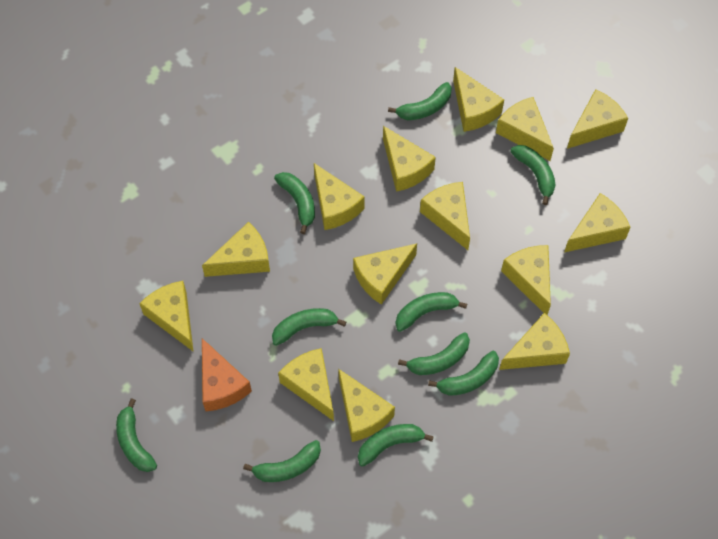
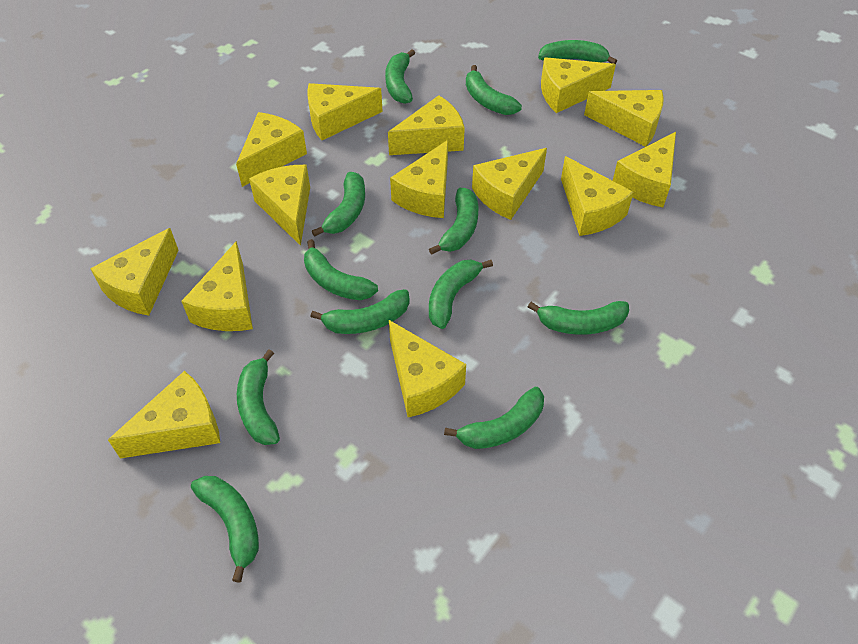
green banana: 10 -> 12
orange cheese: 1 -> 0

